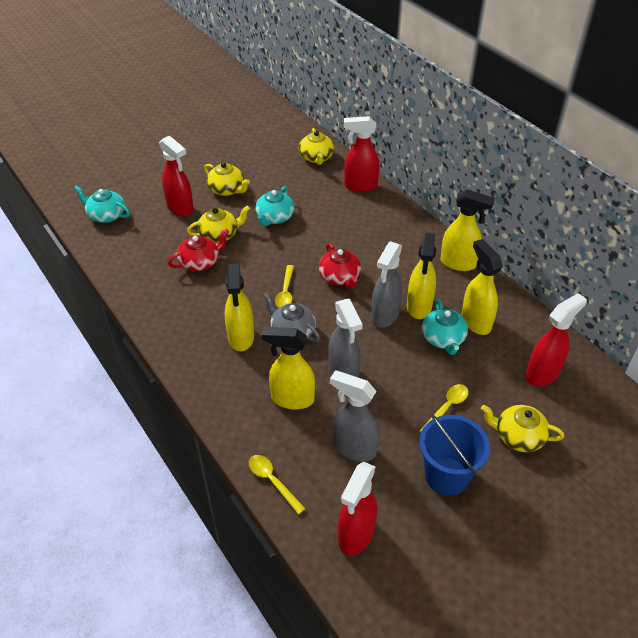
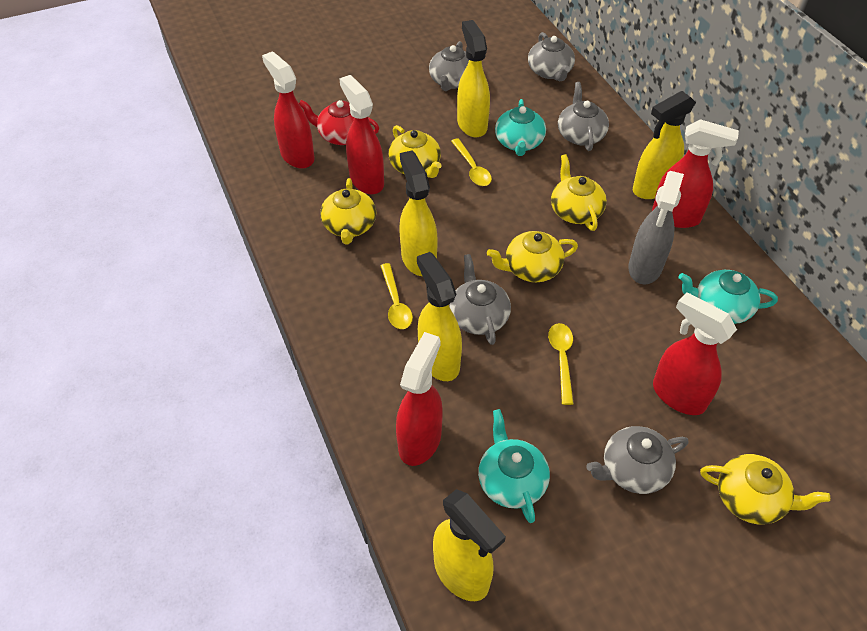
blue bucket: 1 -> 0
grey spray bottle: 3 -> 1
grey teapot: 1 -> 5
red spray bottle: 4 -> 5
red teapot: 2 -> 1
yellow teapot: 4 -> 5

